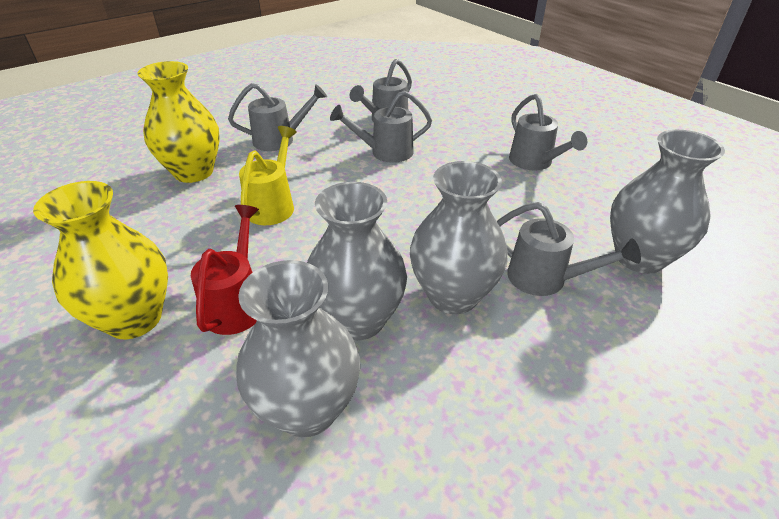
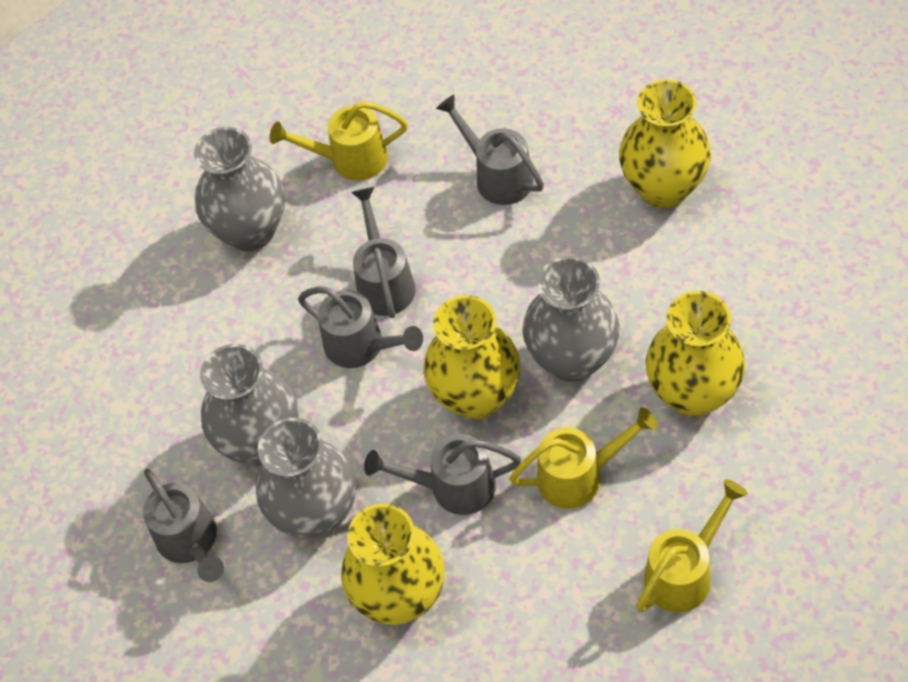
red watering can: 1 -> 0
yellow vase: 2 -> 4
yellow watering can: 1 -> 3

